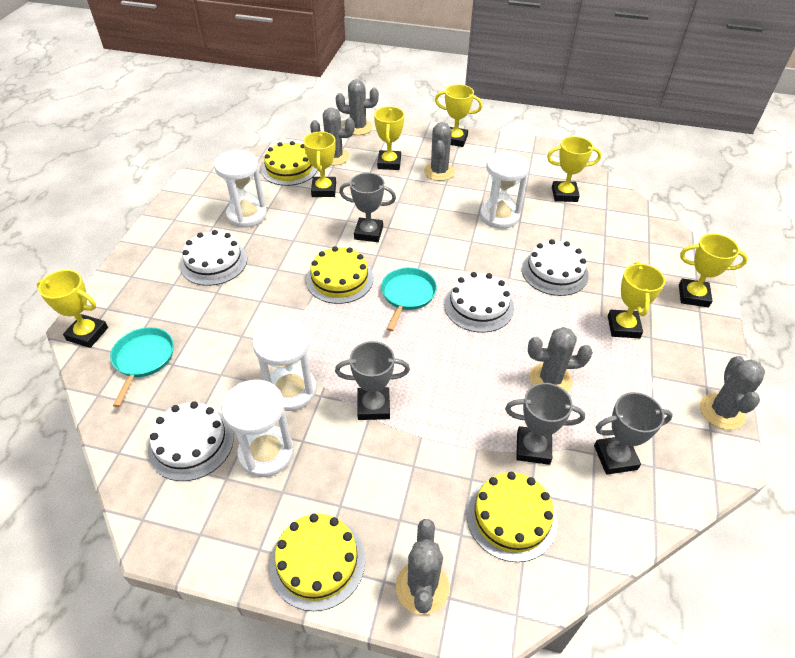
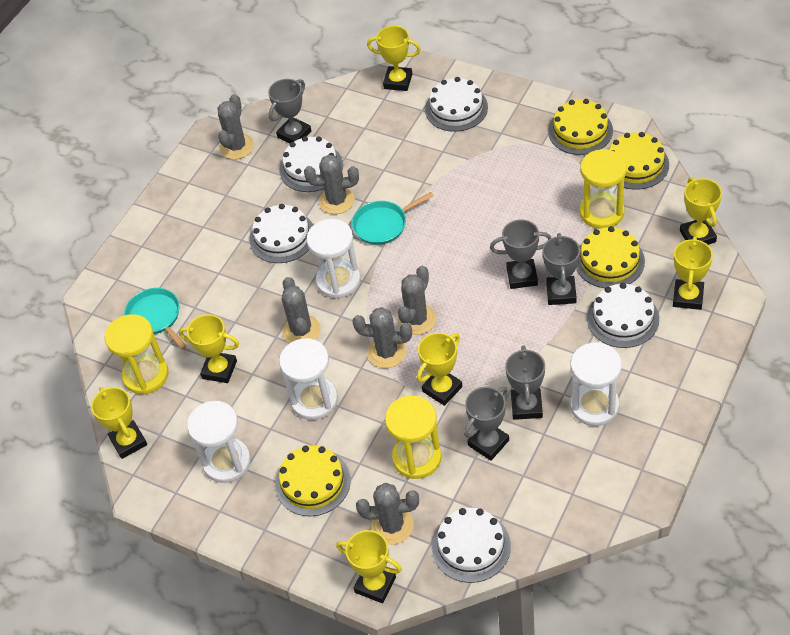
grey trophy: 4 -> 5
white cake: 4 -> 5
yellow hourglass: 0 -> 3

